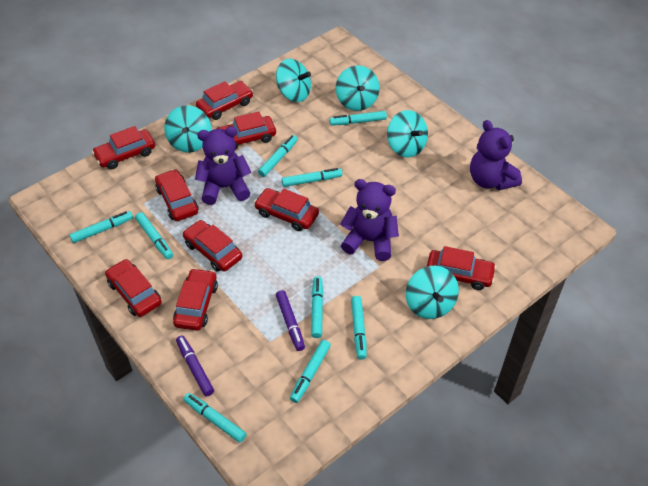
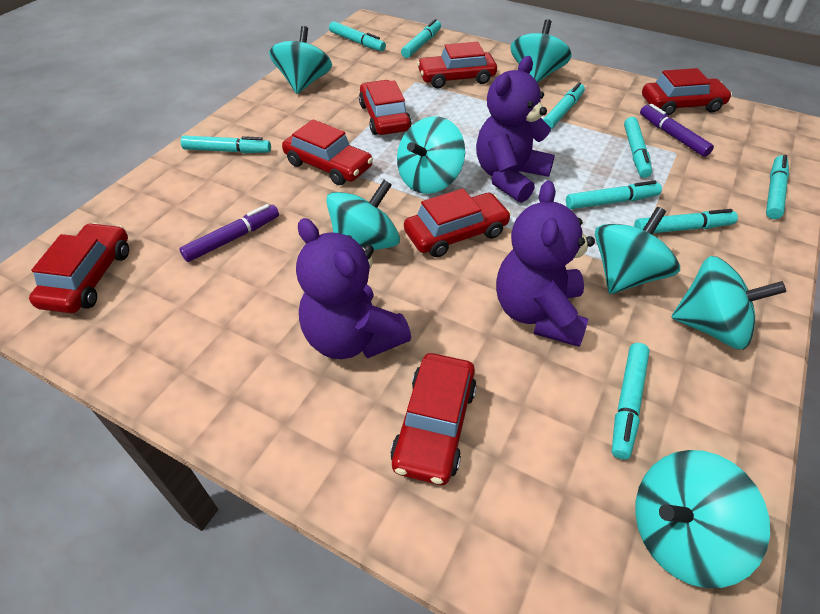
red car: 9 -> 7
turquoise spinning top: 5 -> 7

